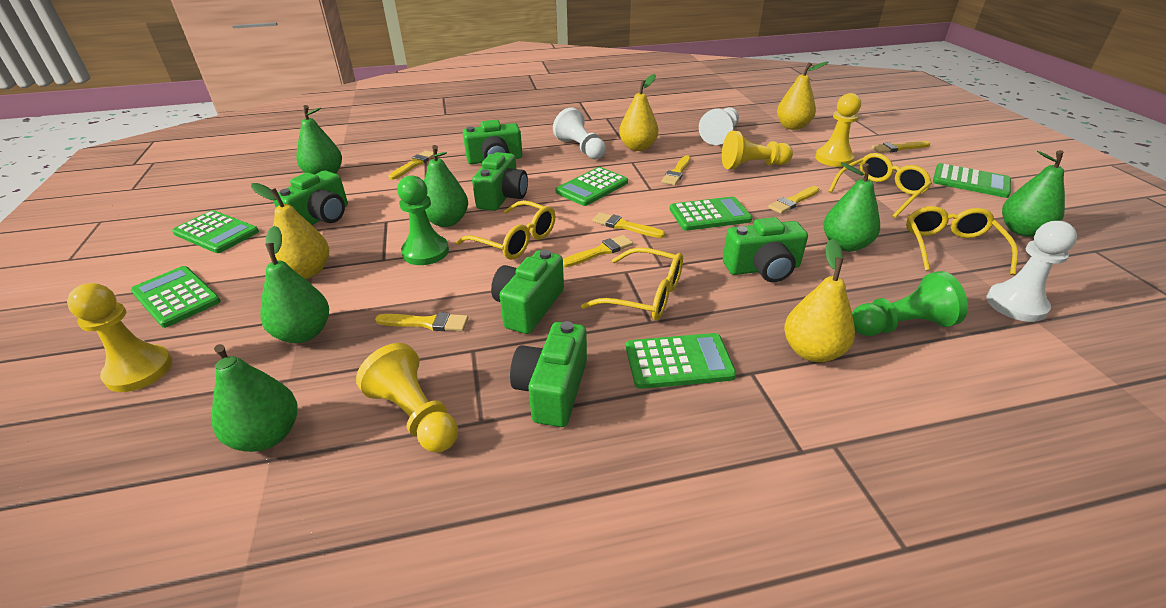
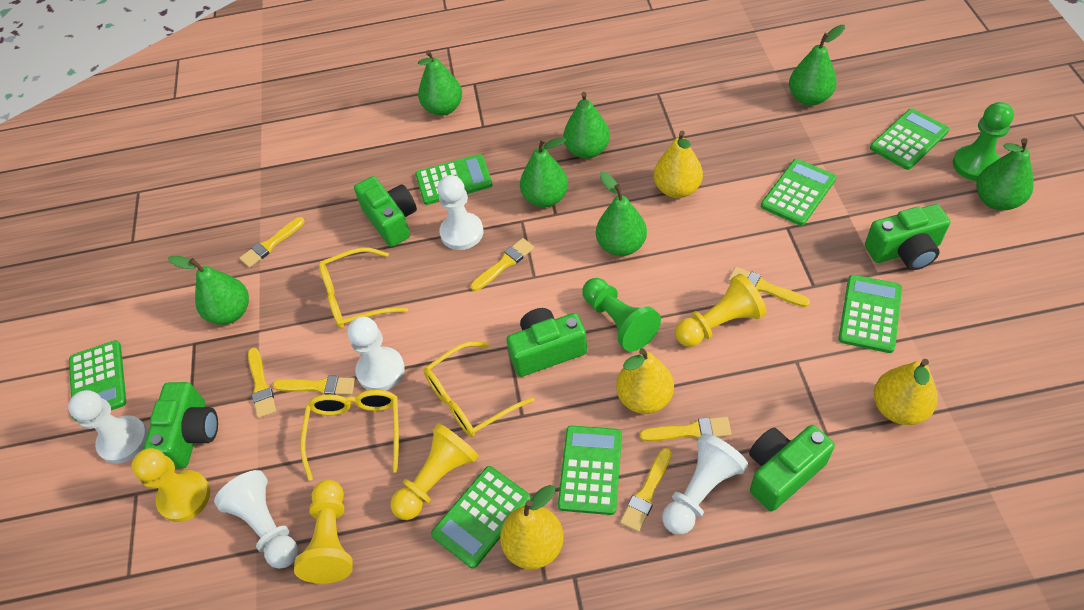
green calculator: 6 -> 7
green camera: 6 -> 5
green pear: 6 -> 7
white pawn: 3 -> 5
yellow glasses: 4 -> 3

